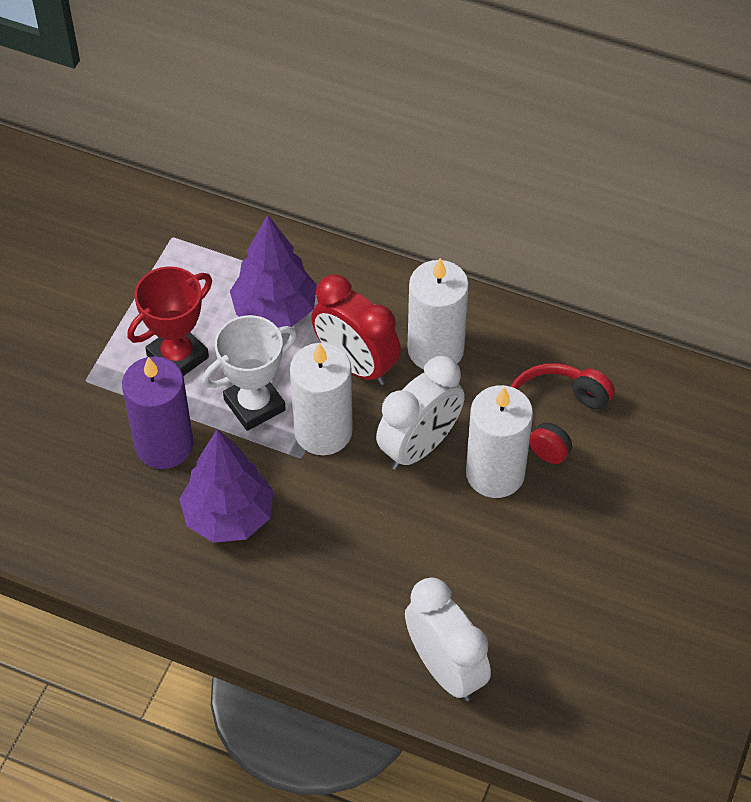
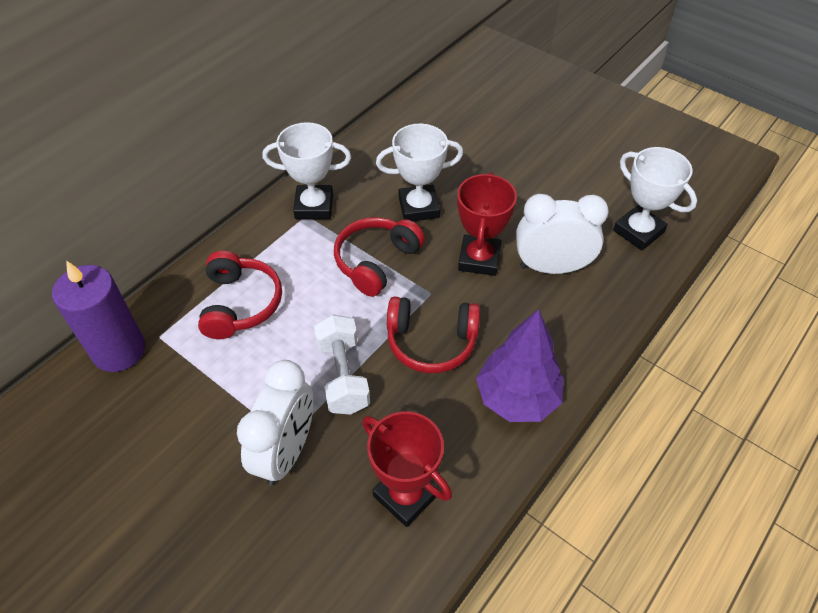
purple tree: 2 -> 1
red clock: 1 -> 0
red headphones: 1 -> 3
red trophy: 1 -> 2
white candle: 3 -> 0
white dumbbell: 0 -> 1
white trophy: 1 -> 3

